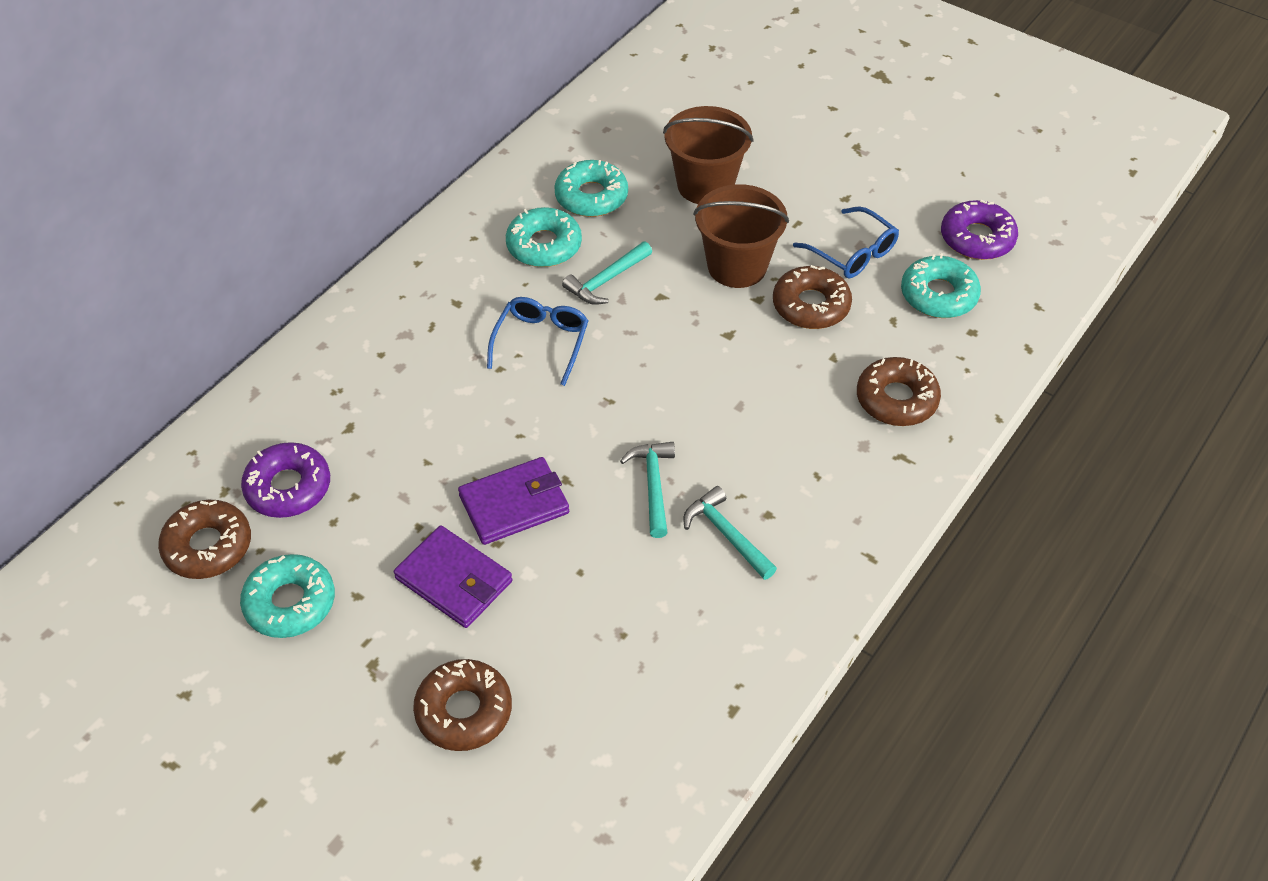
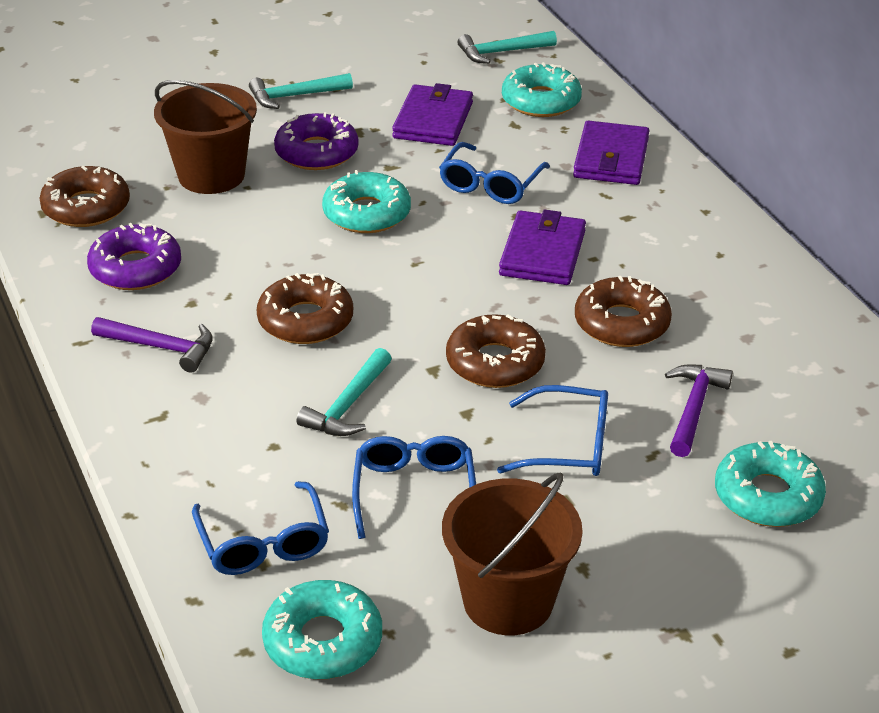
blue glasses: 2 -> 4
purple hammer: 0 -> 2
purple wallet: 2 -> 3

